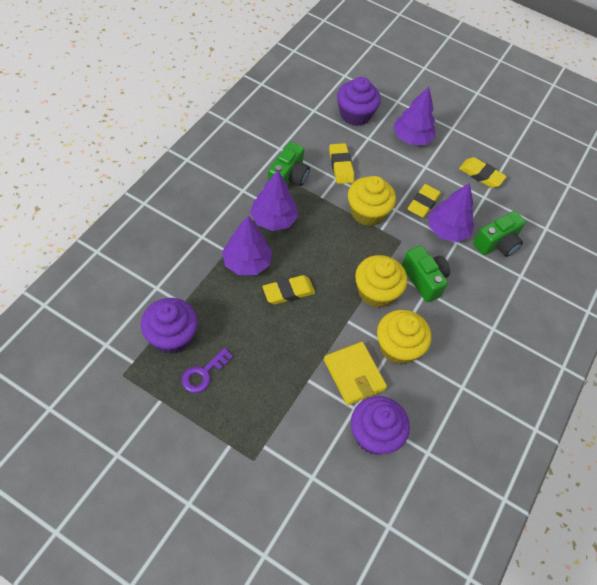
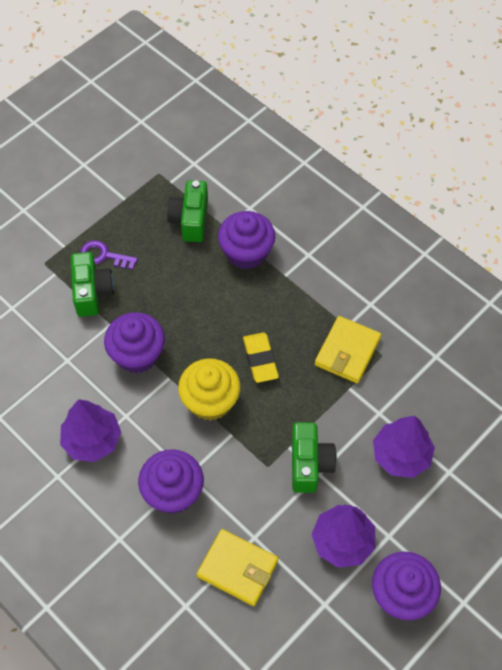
purple cupcake: 3 -> 4
purple tree: 4 -> 3
yellow cupcake: 3 -> 1
yellow eraser: 4 -> 1
yellow wallet: 1 -> 2

